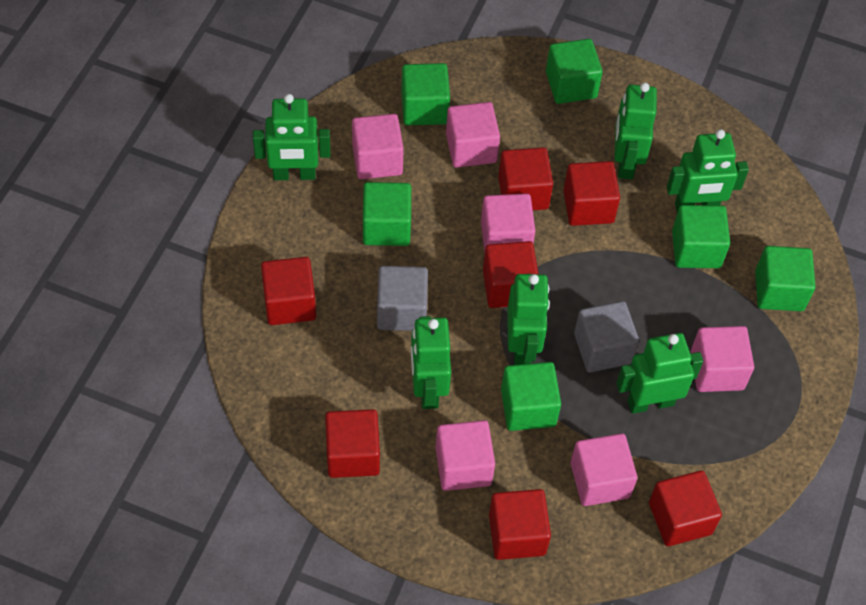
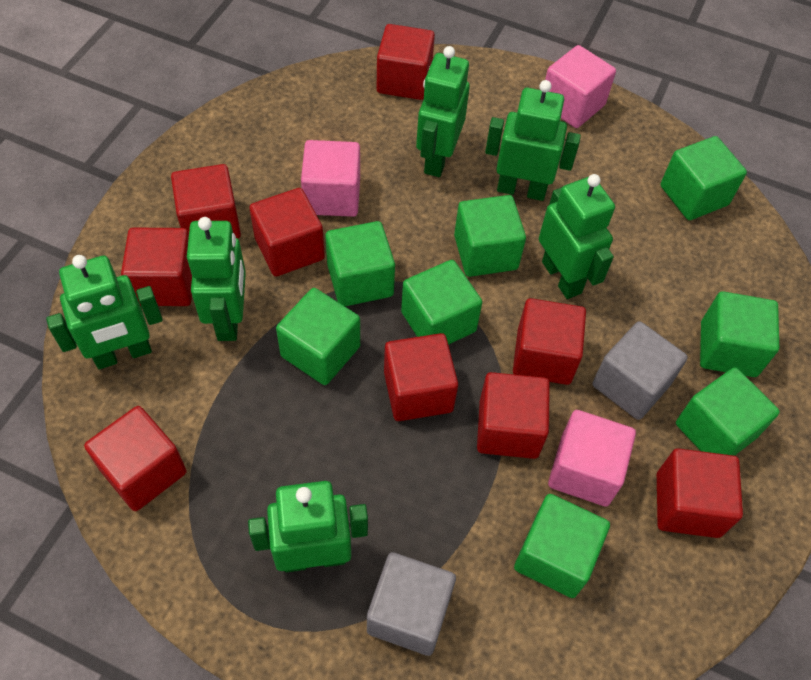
green cube: 6 -> 8
pink cube: 6 -> 3
red cube: 7 -> 9

